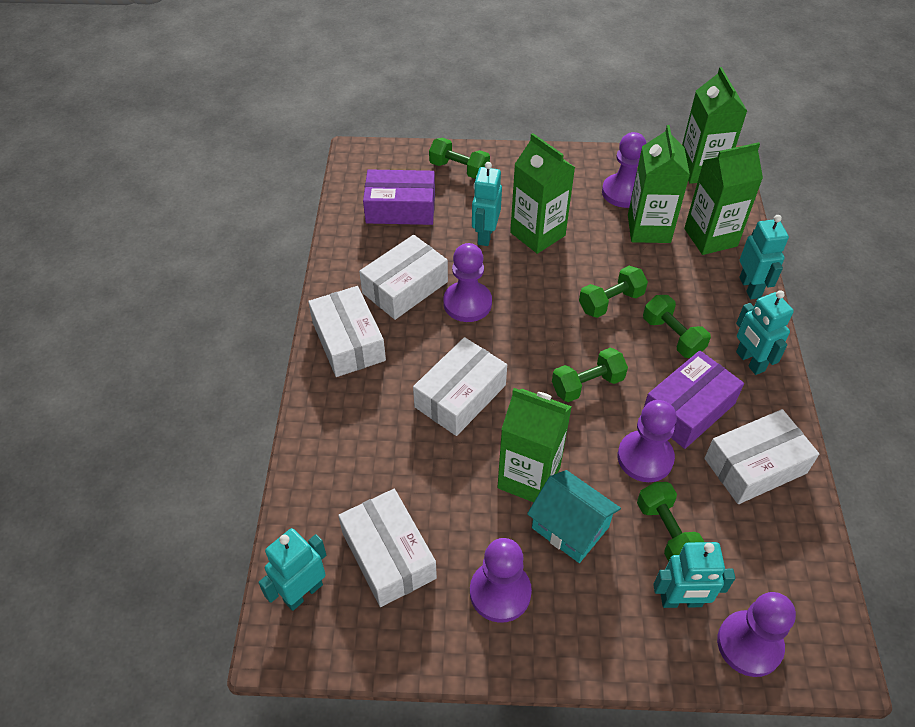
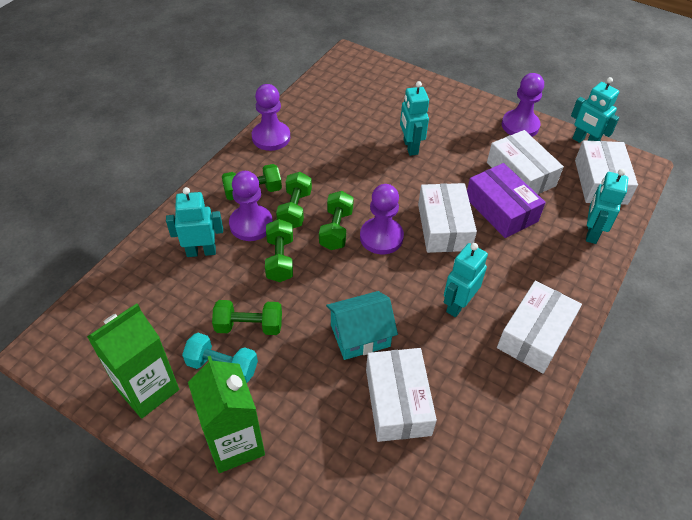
green carton: 5 -> 2
purple box: 2 -> 1
purple pawn: 5 -> 4
turquoise dumbbell: 0 -> 1

